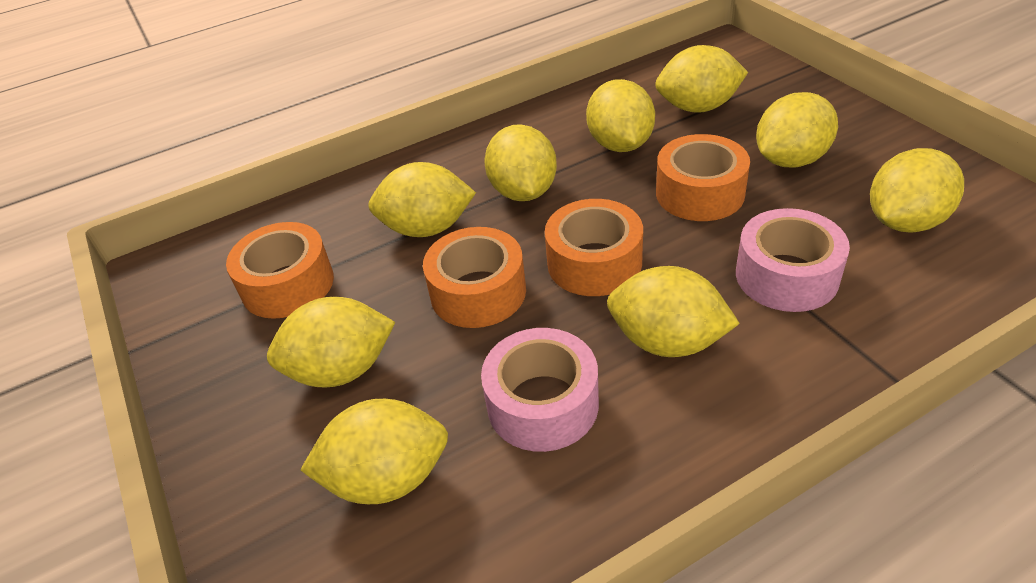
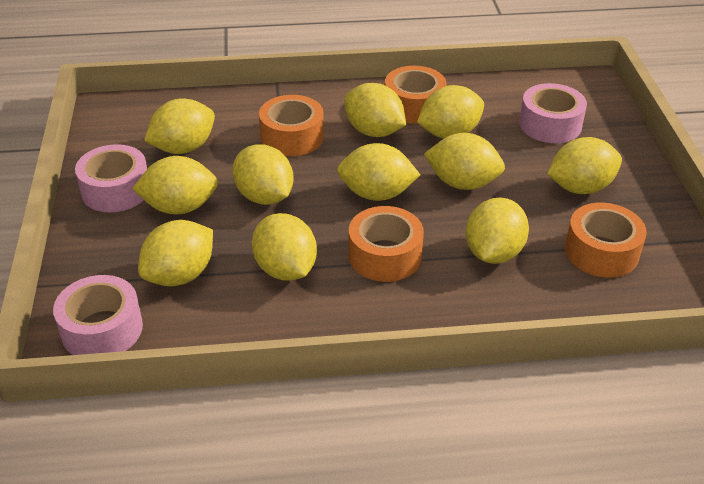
pink tape: 2 -> 3
yellow lemon: 9 -> 11

